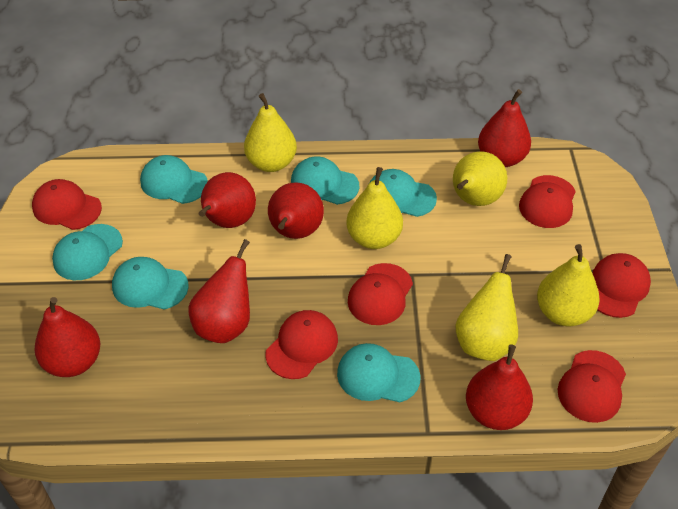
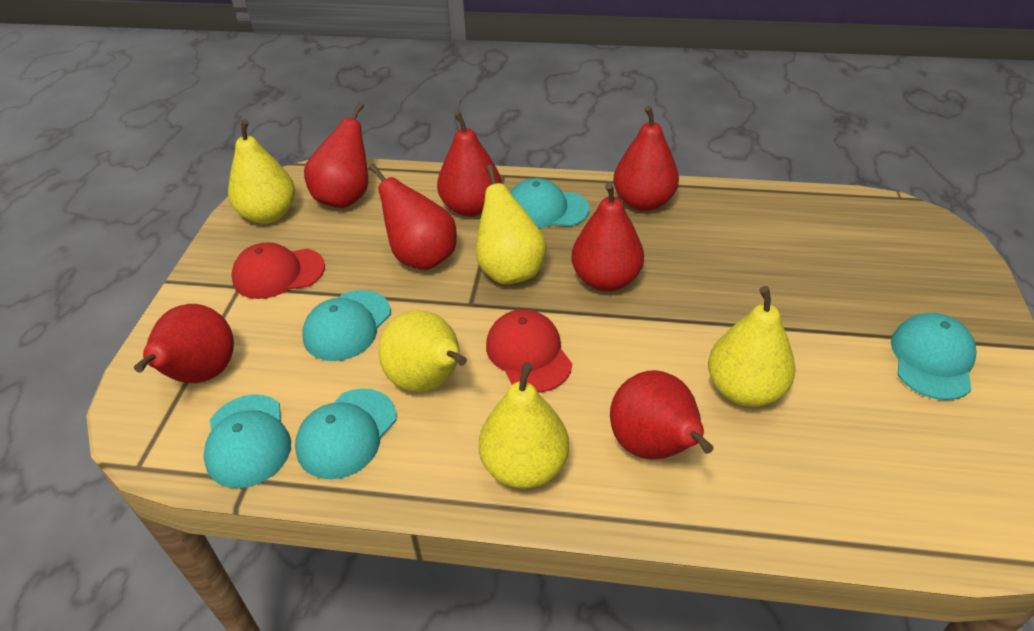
red cap: 6 -> 2
red pear: 6 -> 7
turquoise cap: 6 -> 5

